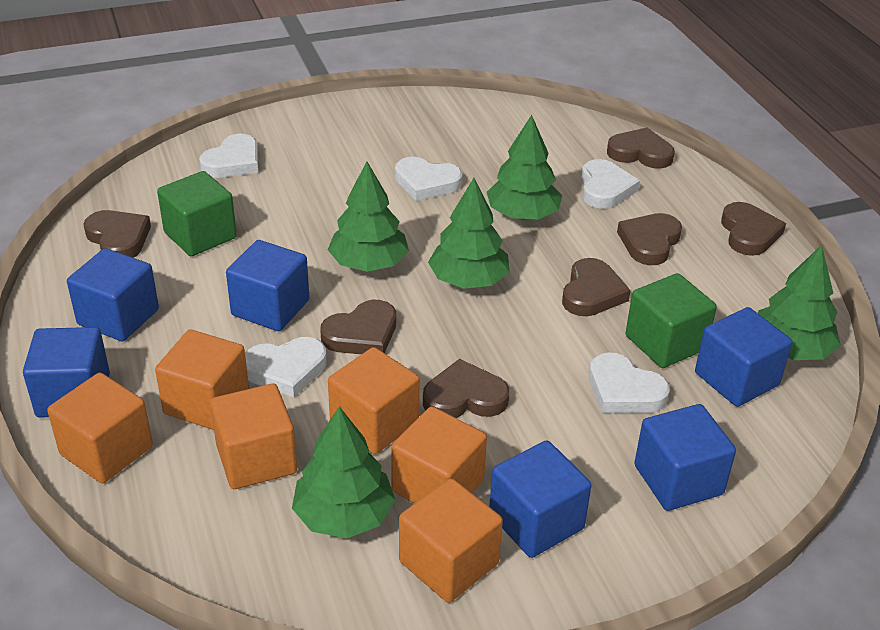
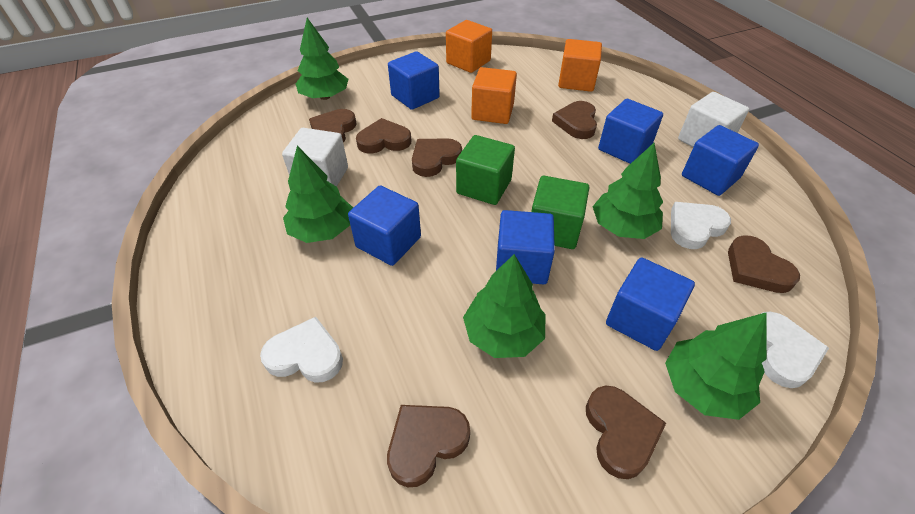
orange cube: 6 -> 3
white cube: 0 -> 2
white heart: 5 -> 3

